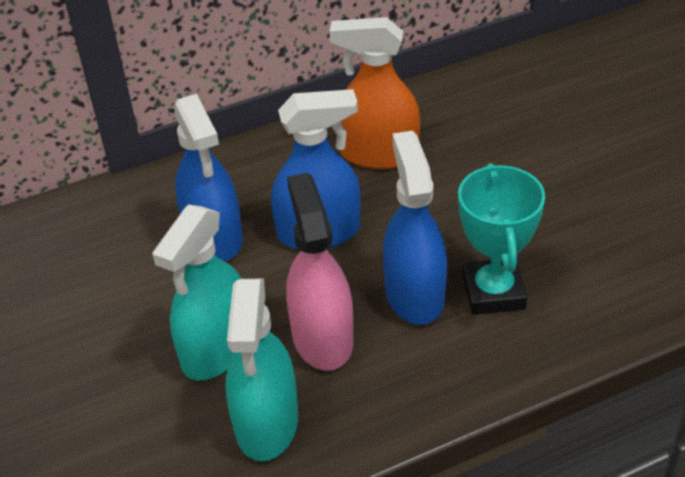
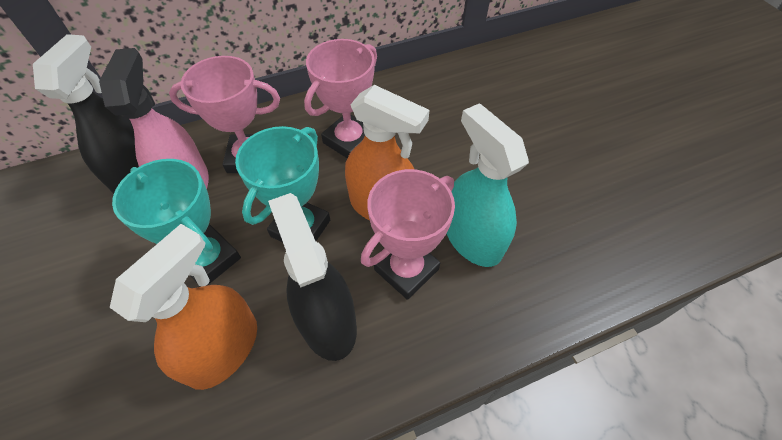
black spray bottle: 0 -> 2
blue spray bottle: 3 -> 0
orange spray bottle: 1 -> 2
pink trophy: 0 -> 3
turquoise spray bottle: 2 -> 1
turquoise trophy: 1 -> 2

